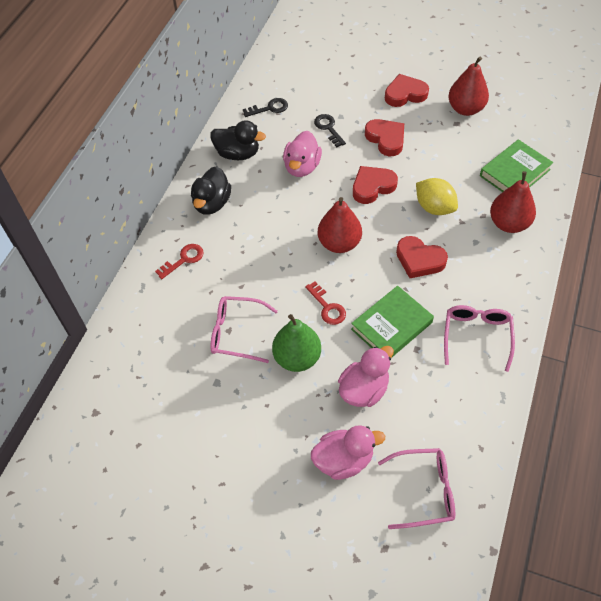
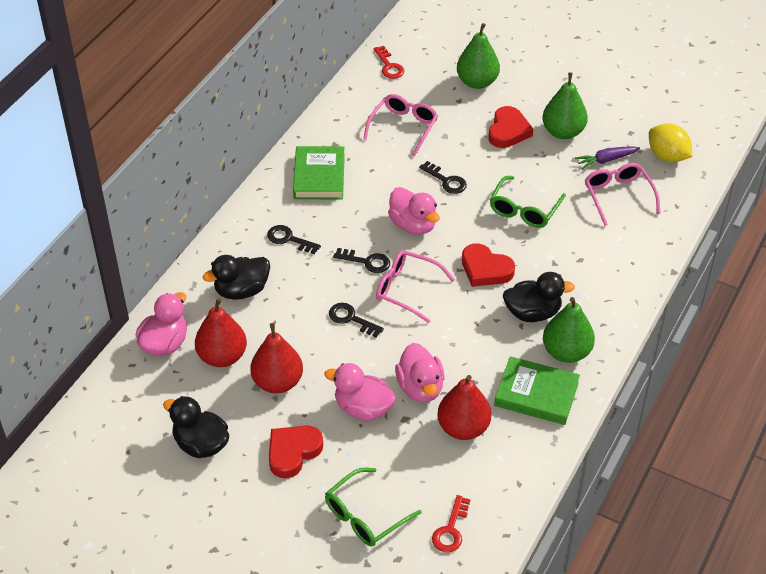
black duck: 2 -> 3
black key: 2 -> 4
green glasses: 0 -> 2
green pear: 1 -> 3
pink duck: 3 -> 4
purple carrot: 0 -> 1
red heart: 4 -> 3

